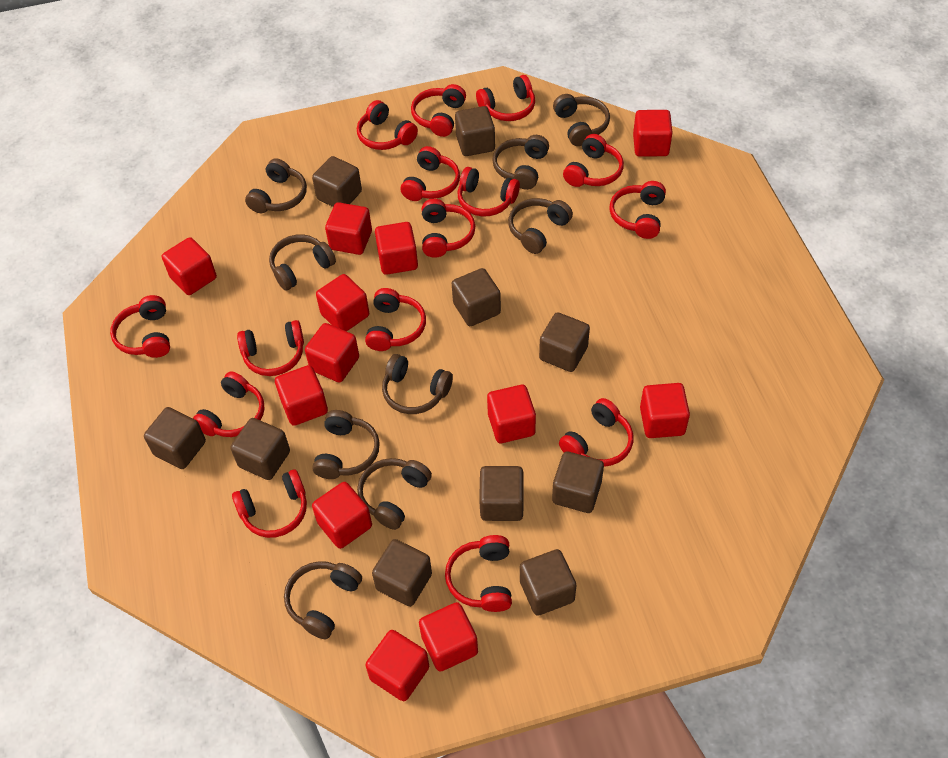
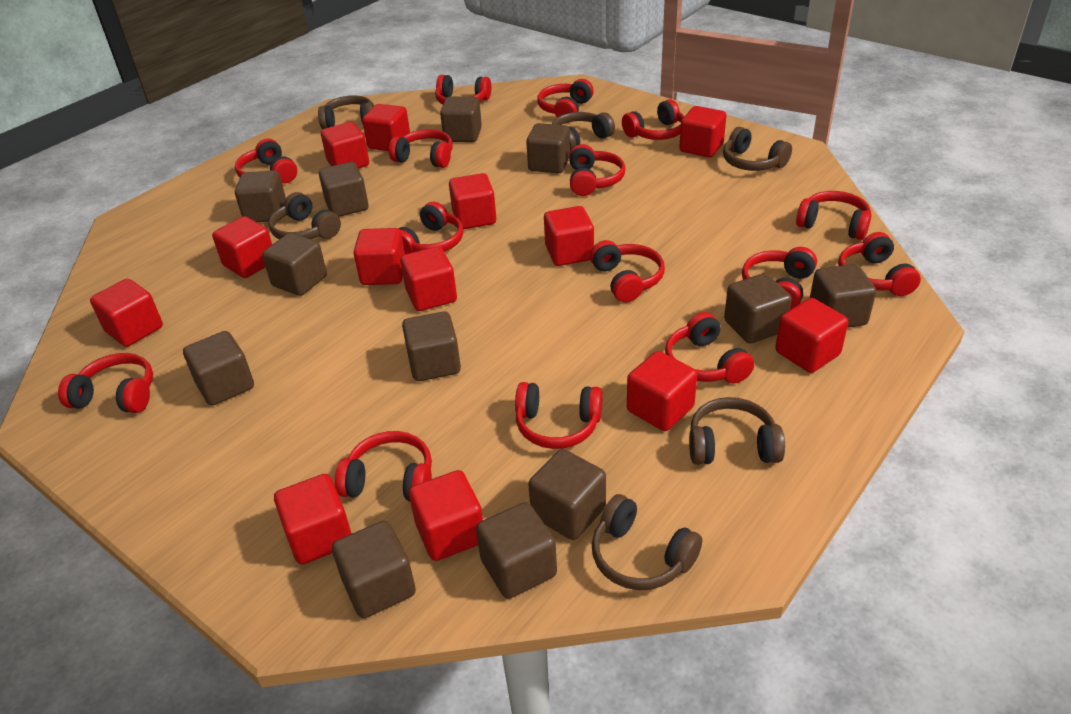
brown cube: 10 -> 12
brown headphones: 9 -> 6
red cube: 12 -> 13

